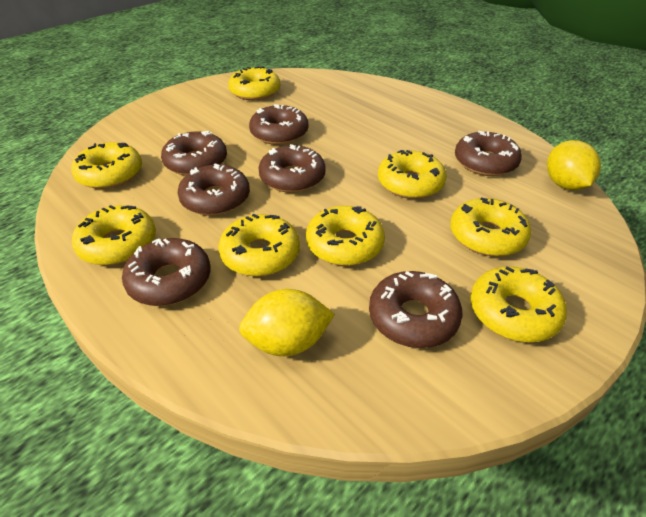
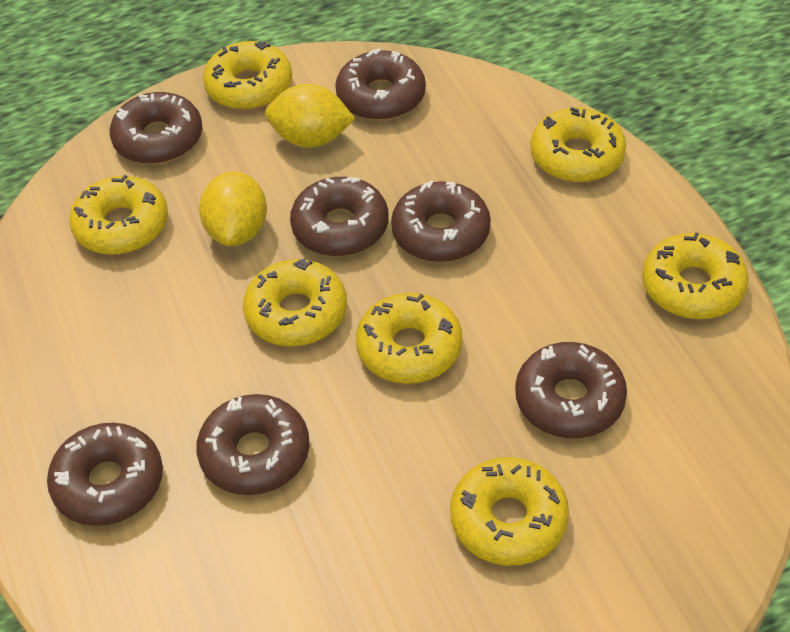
yellow donut: 8 -> 7

